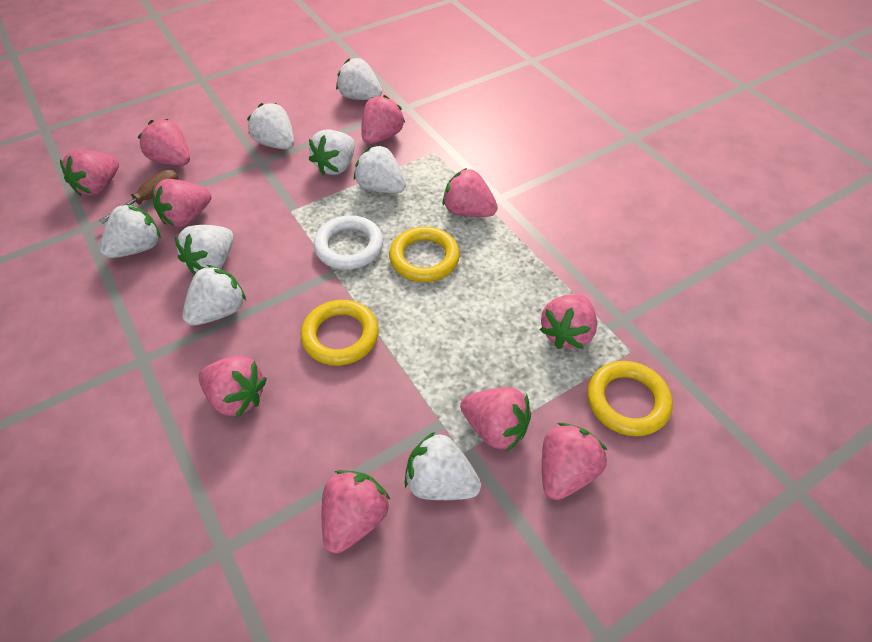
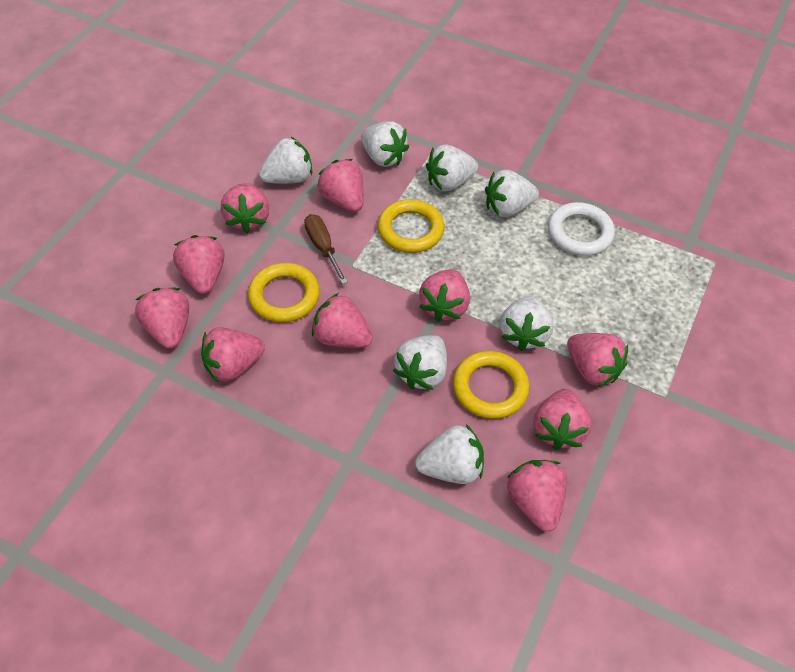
white strawberry: 8 -> 7

